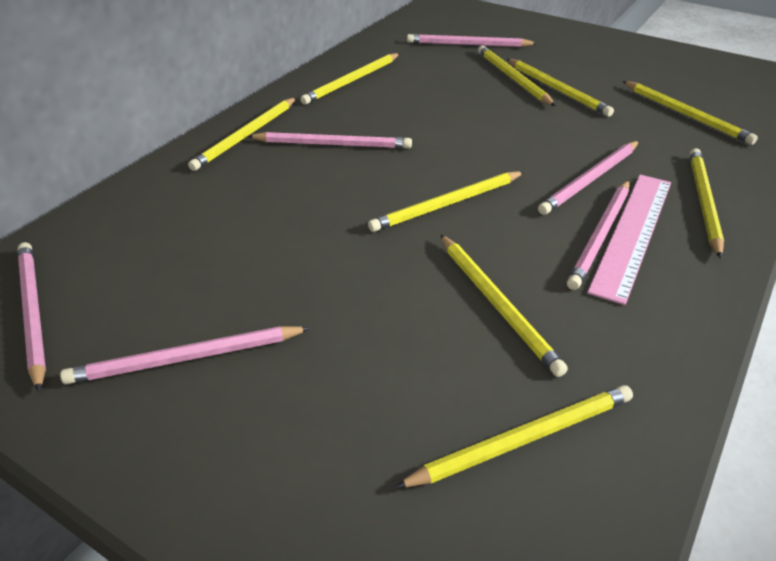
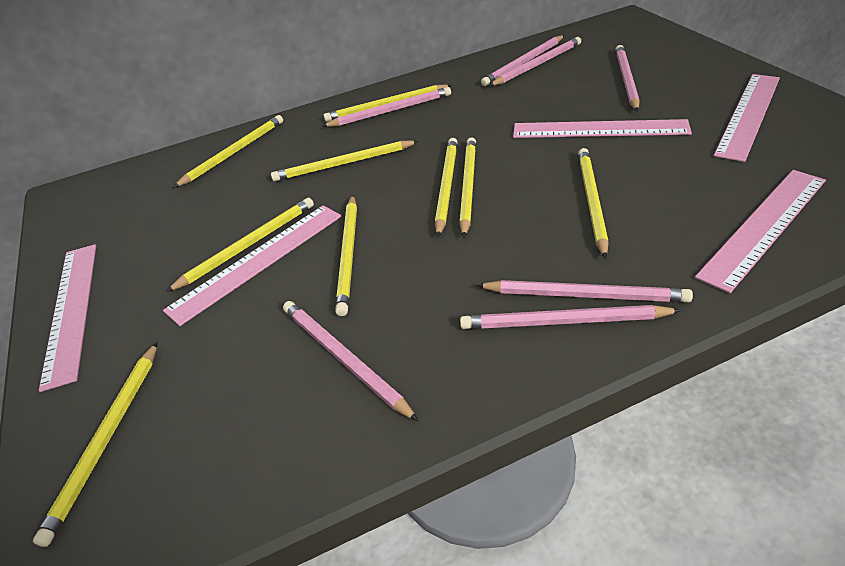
pink pencil: 6 -> 7
pink ruler: 1 -> 5

